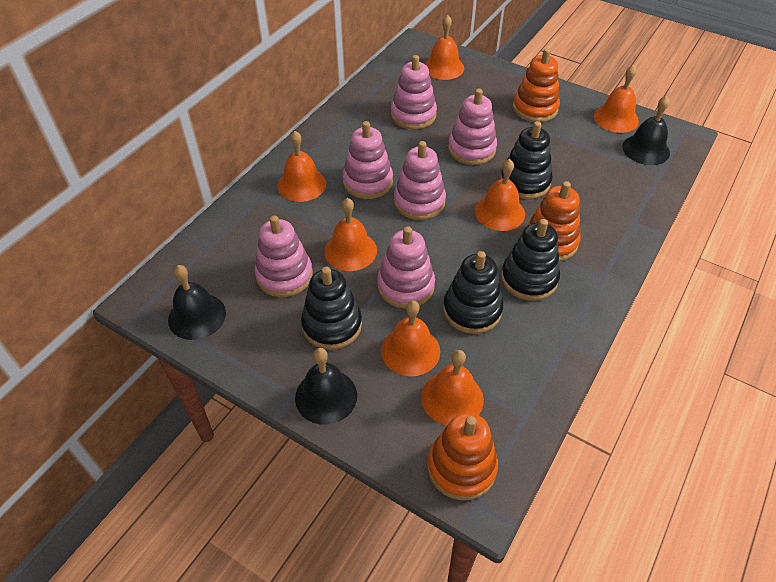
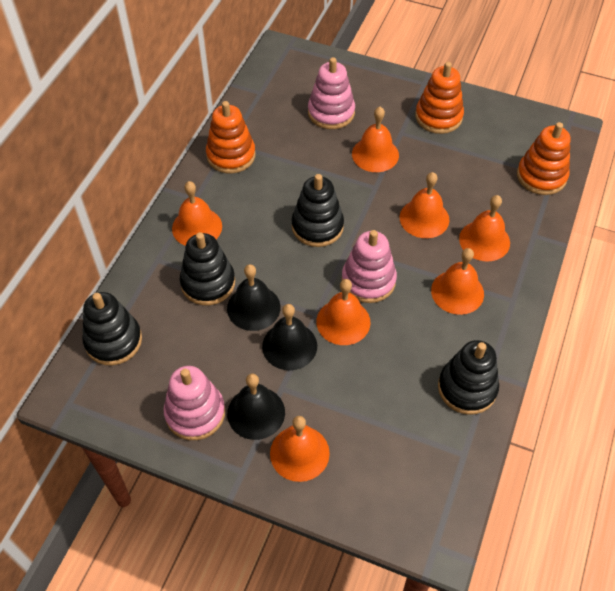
pink stacking toy: 6 -> 3

